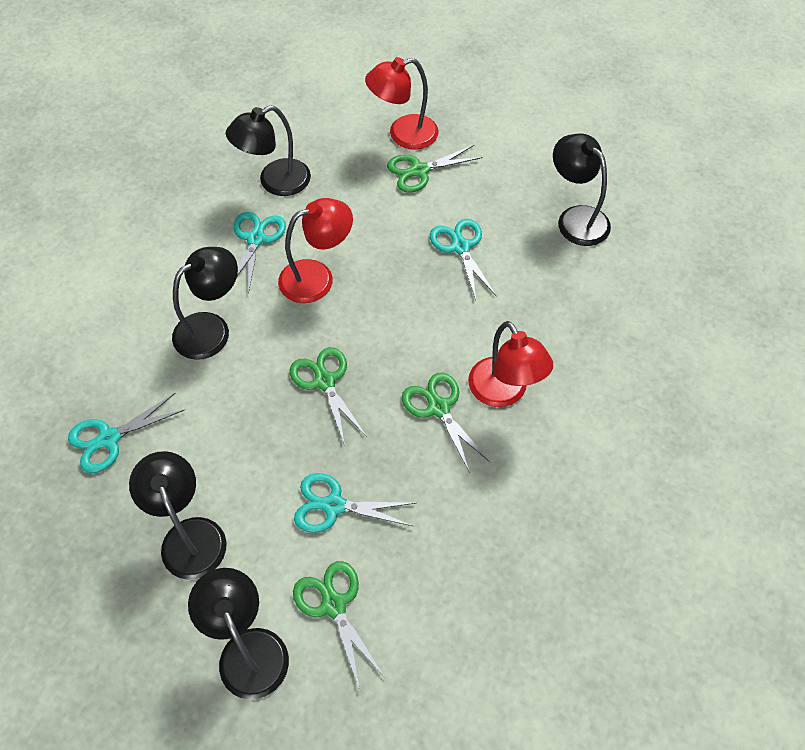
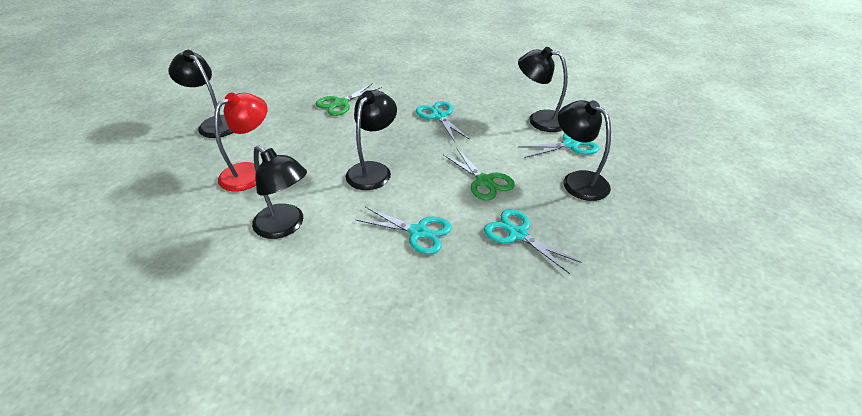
green scissors: 4 -> 2
red lamp: 3 -> 1

